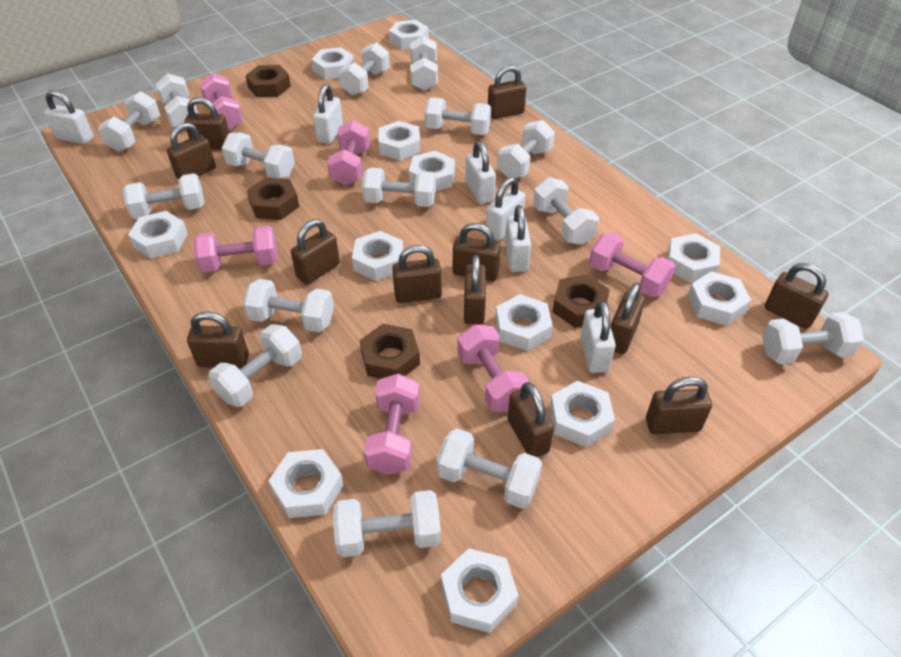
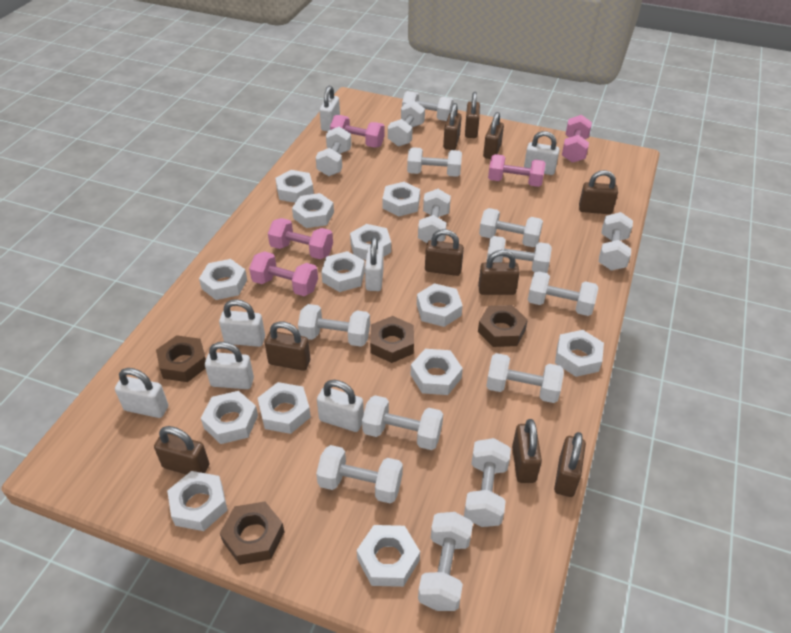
brown padlock: 12 -> 10
pink dumbbell: 6 -> 5
white nut: 12 -> 13
white padlock: 6 -> 7

